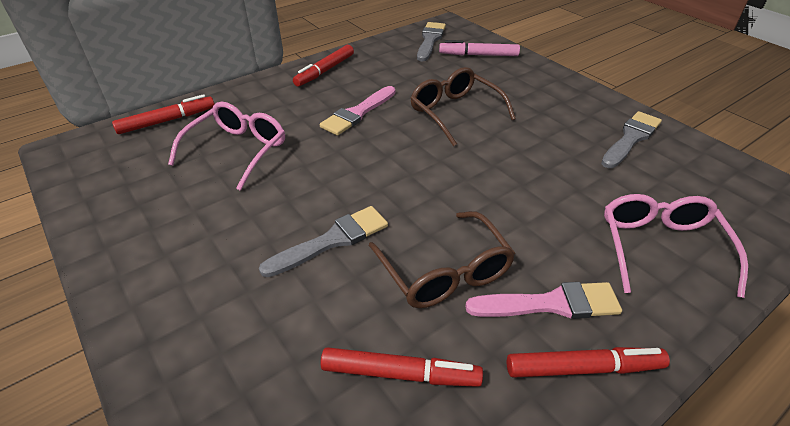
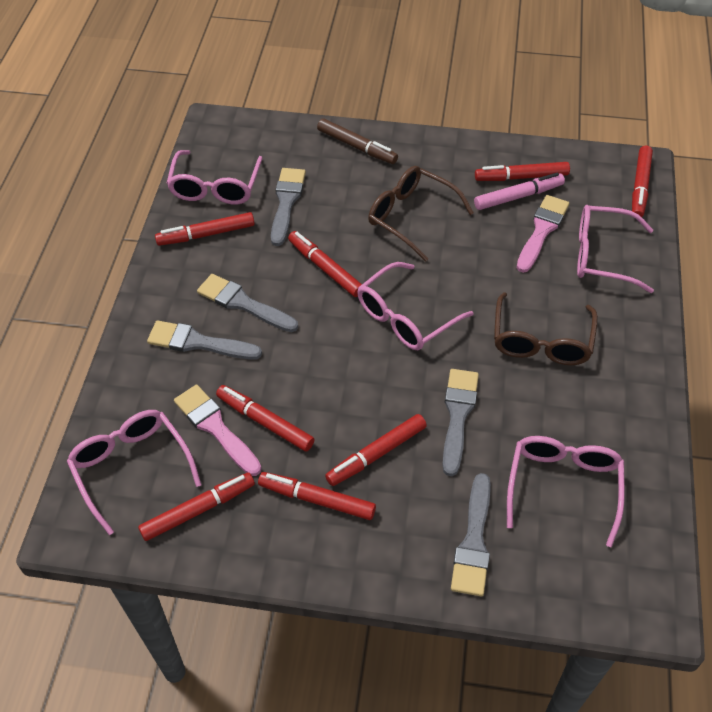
brown marker: 0 -> 1
grey brush: 3 -> 5
pink glasses: 2 -> 5
red marker: 4 -> 8

